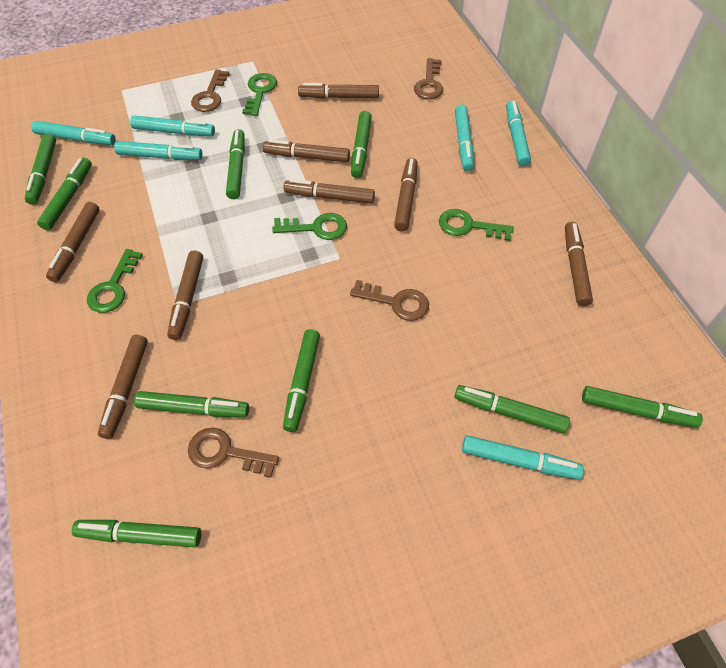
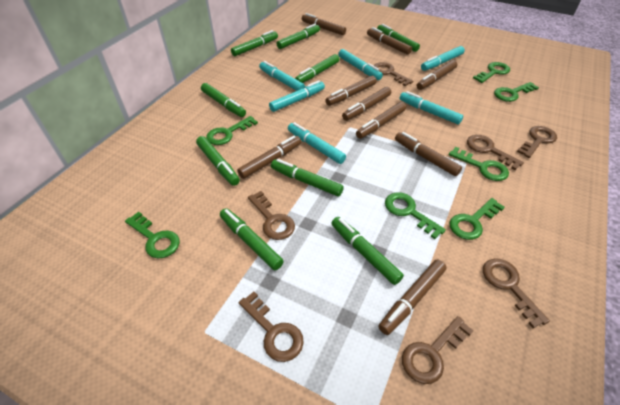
brown key: 4 -> 7
brown marker: 8 -> 9
green key: 4 -> 7

